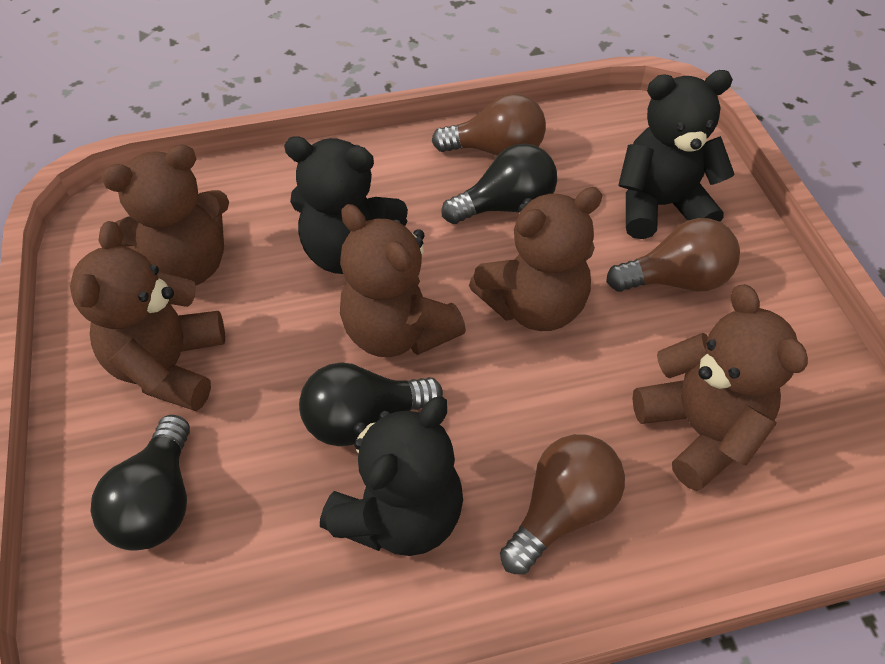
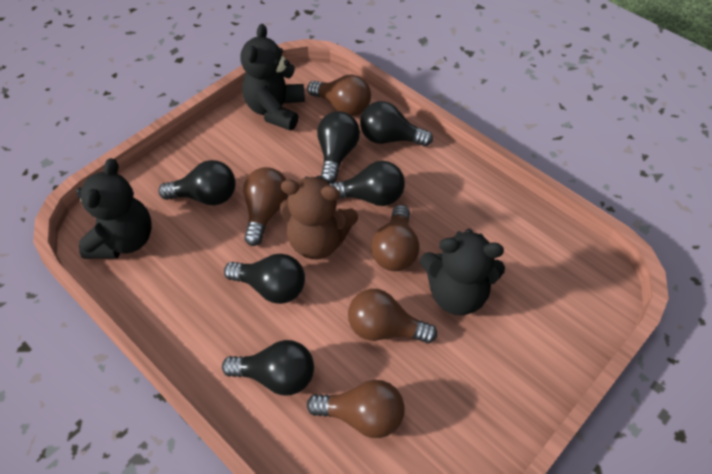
black light bulb: 3 -> 6
brown light bulb: 3 -> 5
brown teddy bear: 5 -> 1

